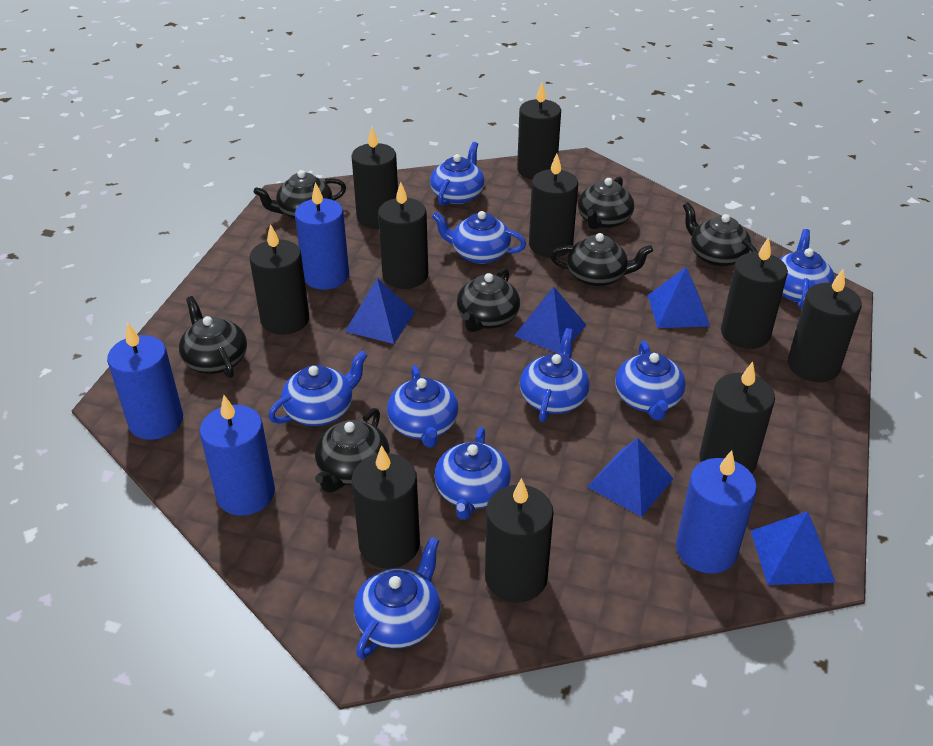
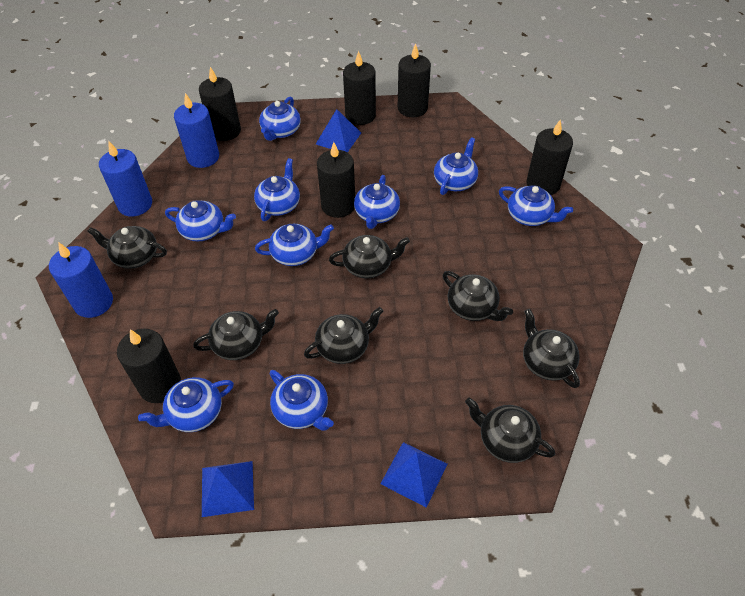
black candle: 10 -> 6
blue candle: 4 -> 3
blue pyramid: 5 -> 3

